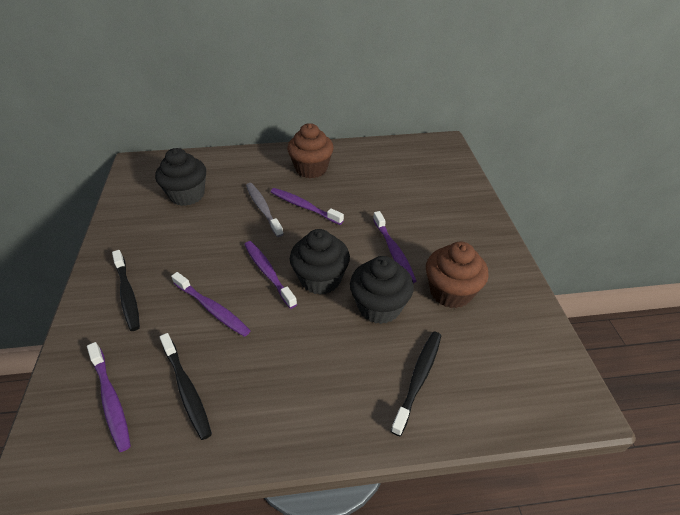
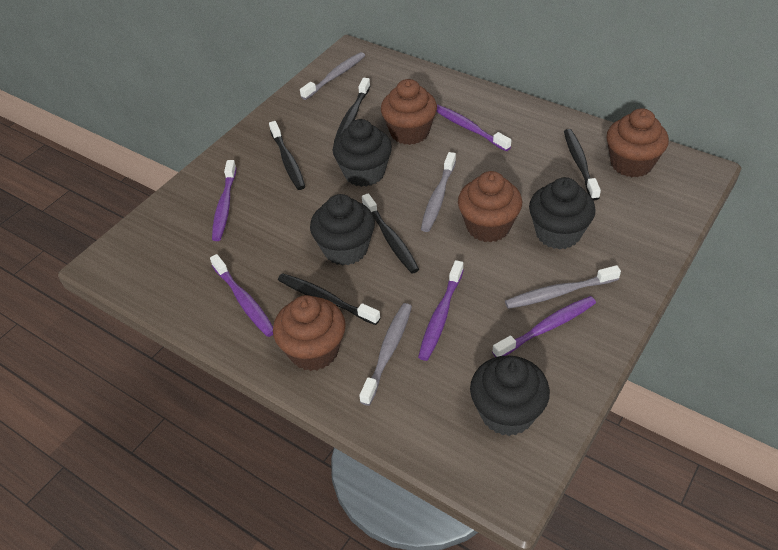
black cupcake: 3 -> 4
black toothbrush: 3 -> 5
brown cupcake: 2 -> 4
grey toothbrush: 1 -> 4

